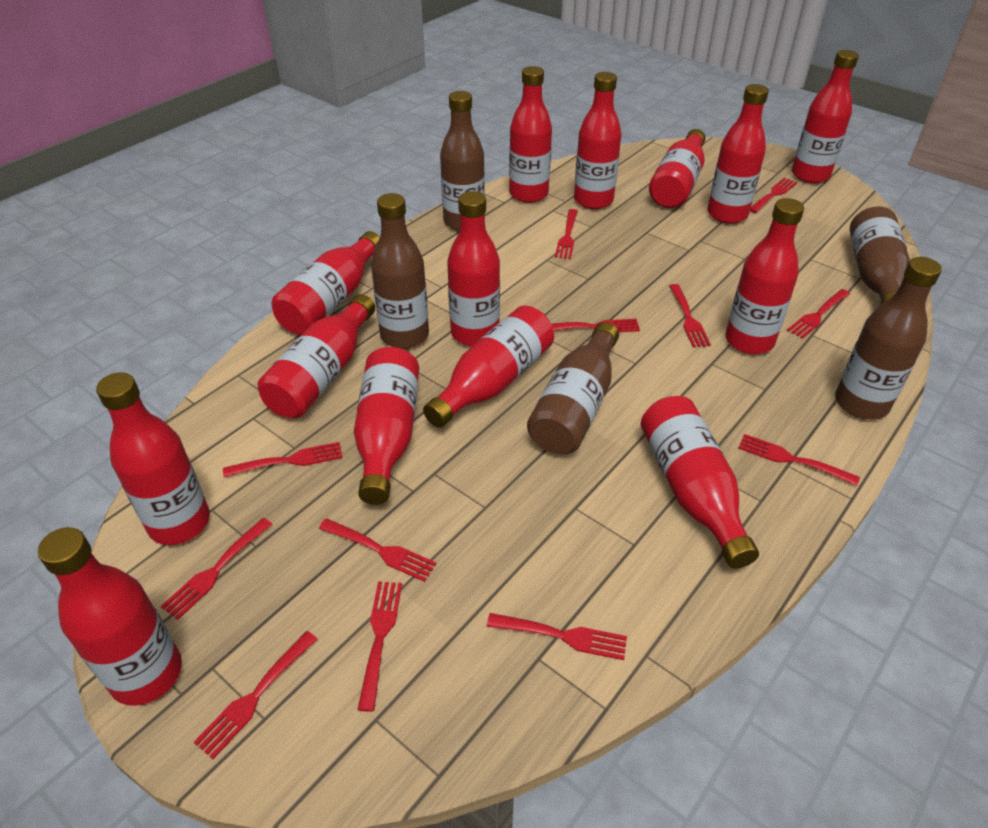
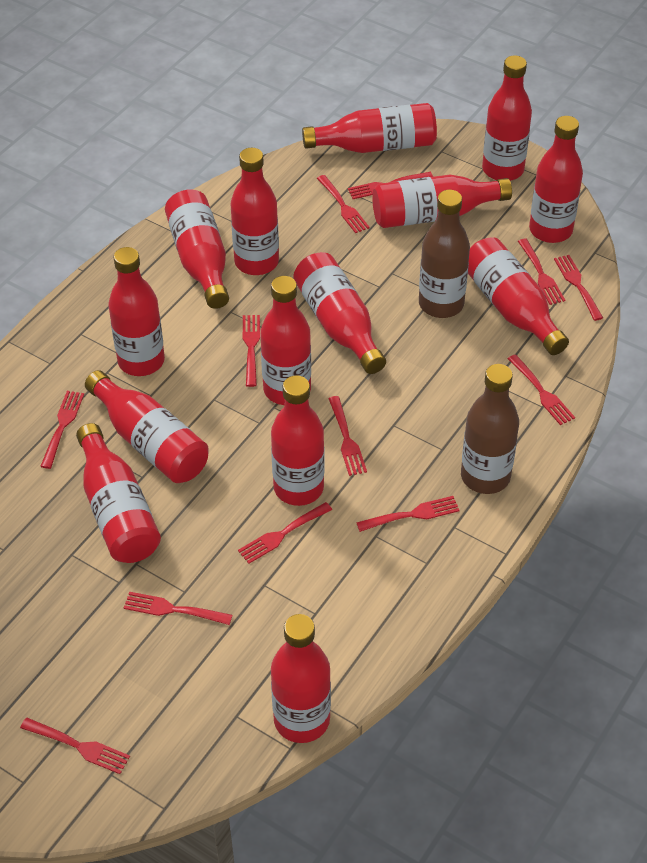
brown bottle: 5 -> 2

